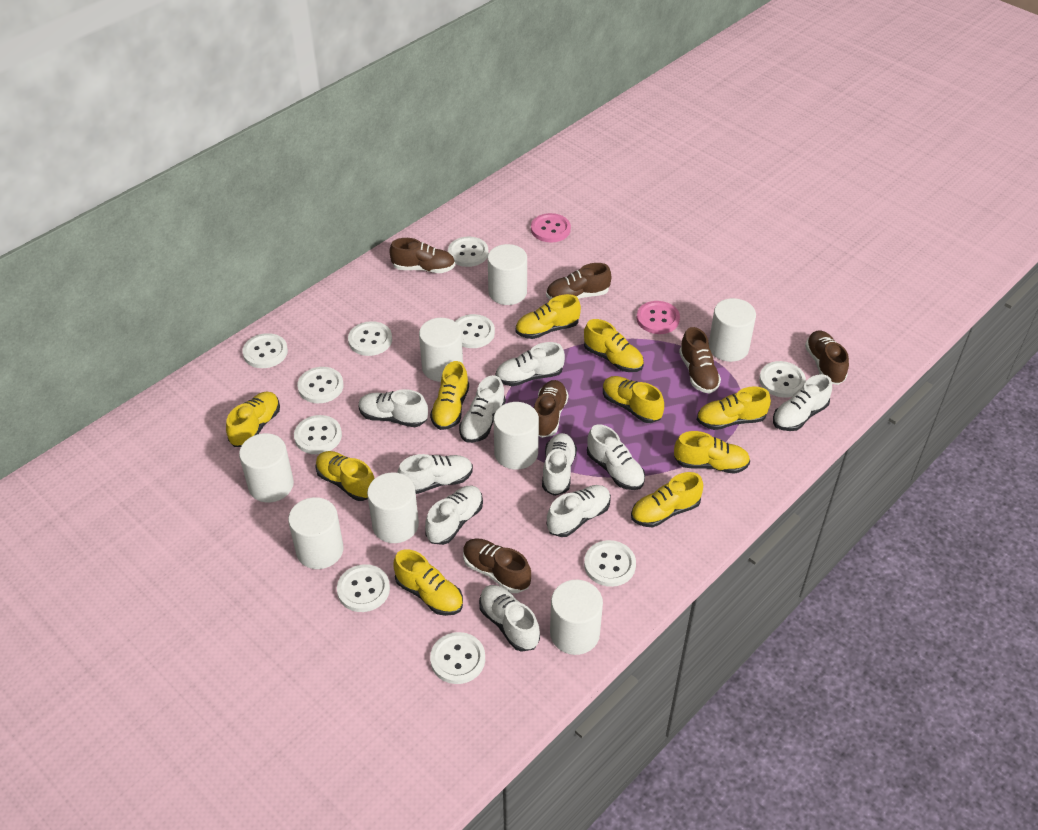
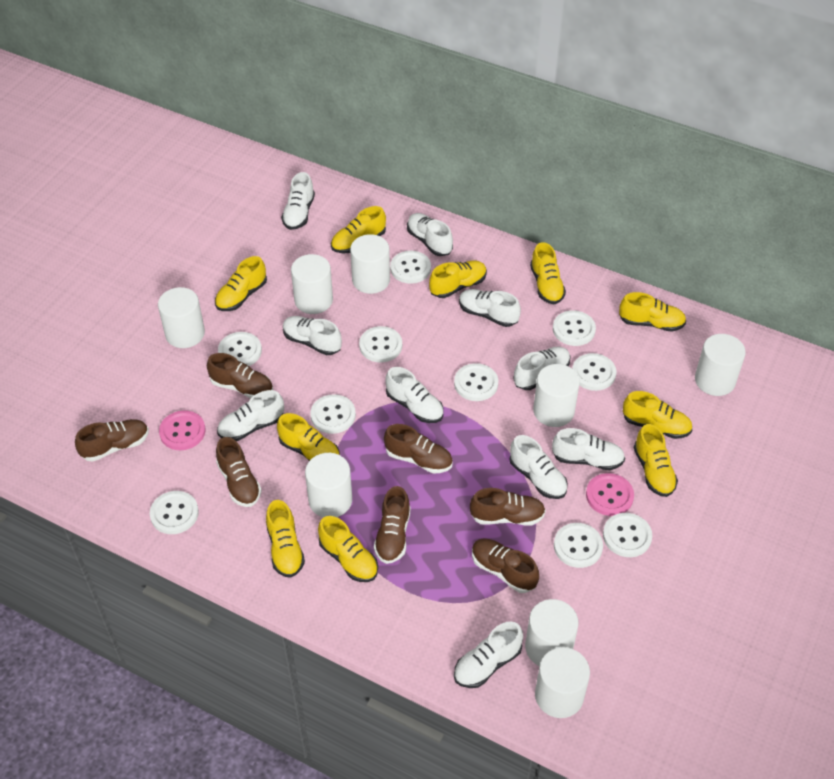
brown shoe: 6 -> 7

